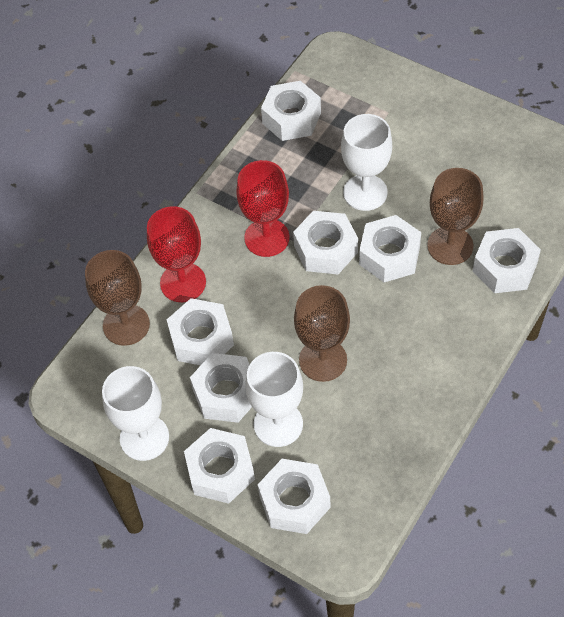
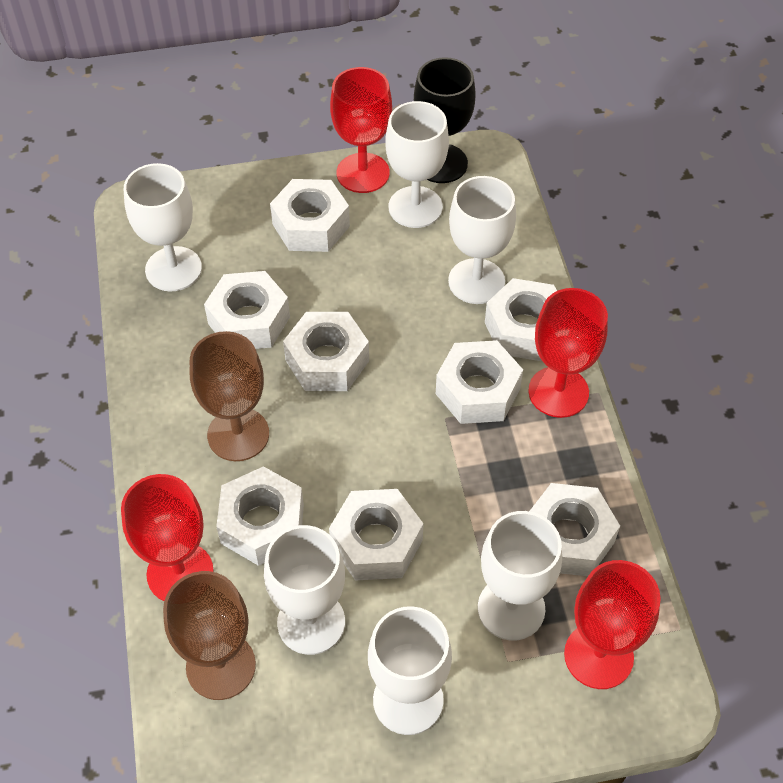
black goblet: 0 -> 1
brown goblet: 3 -> 2
red goblet: 2 -> 4
white goblet: 3 -> 6

